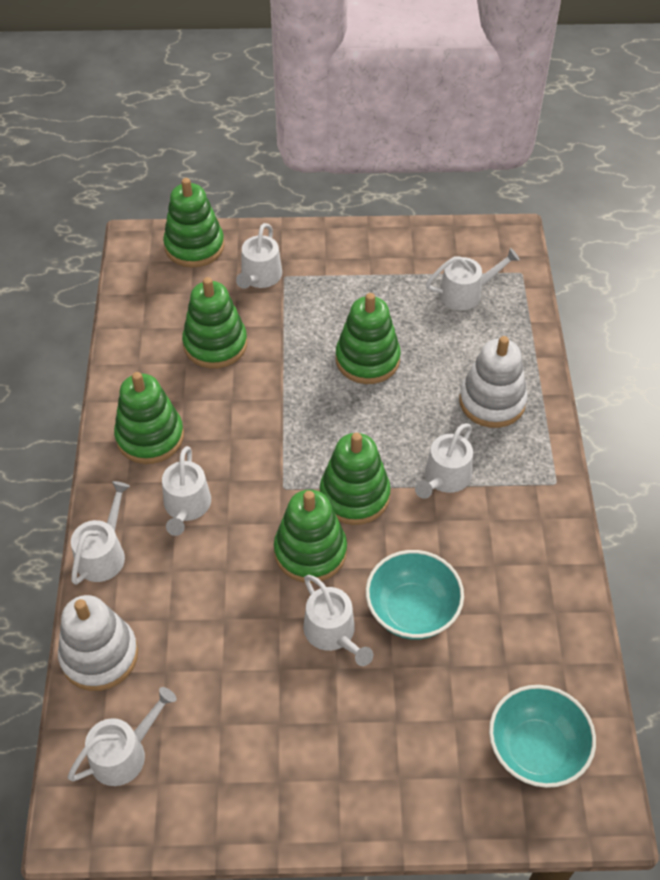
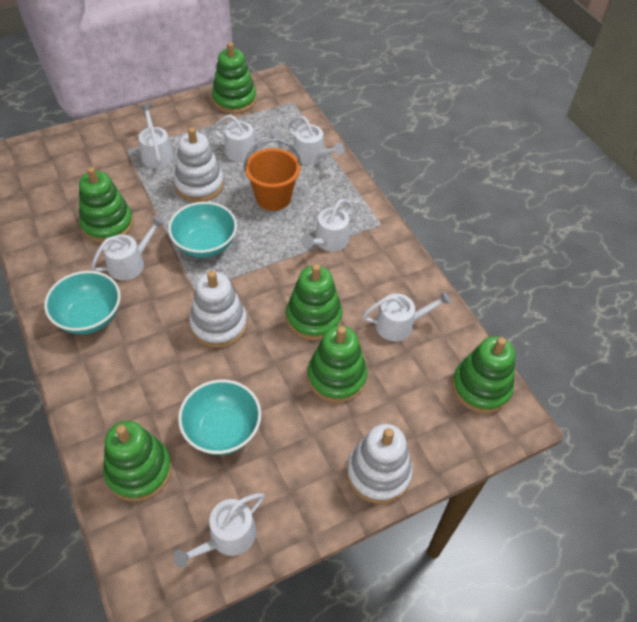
orange bucket: 0 -> 1
turquoise bowl: 2 -> 3
white stacking toy: 2 -> 3

